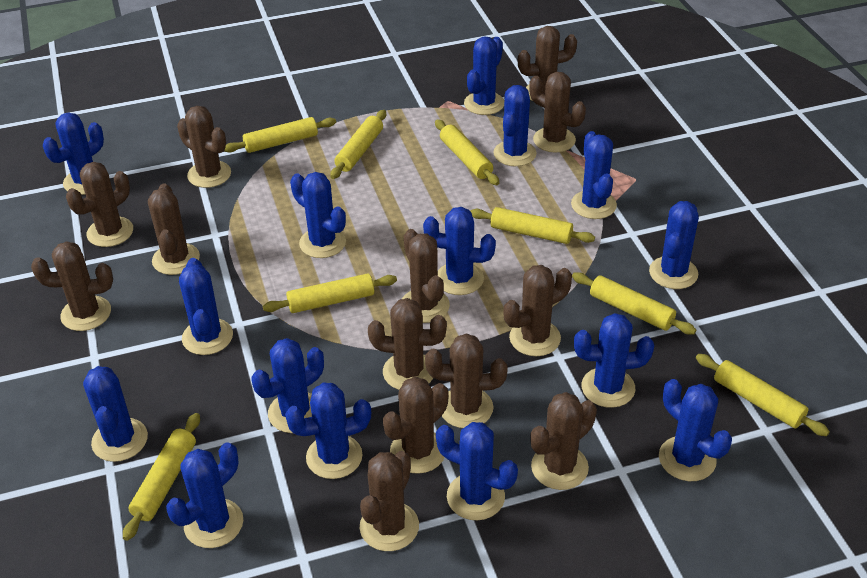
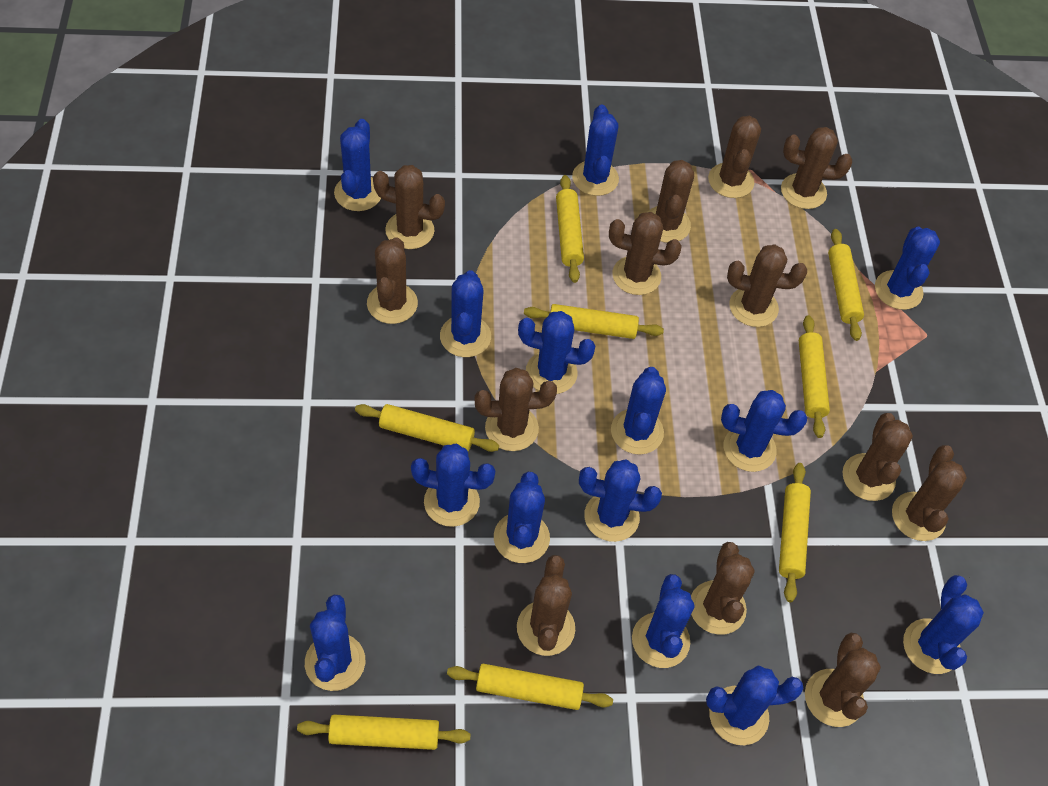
blue cactus: 15 -> 14

